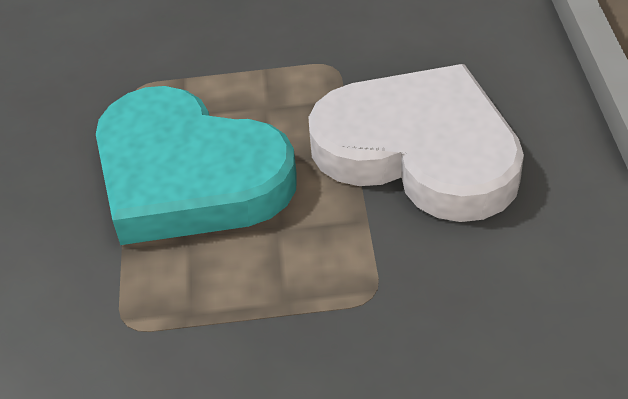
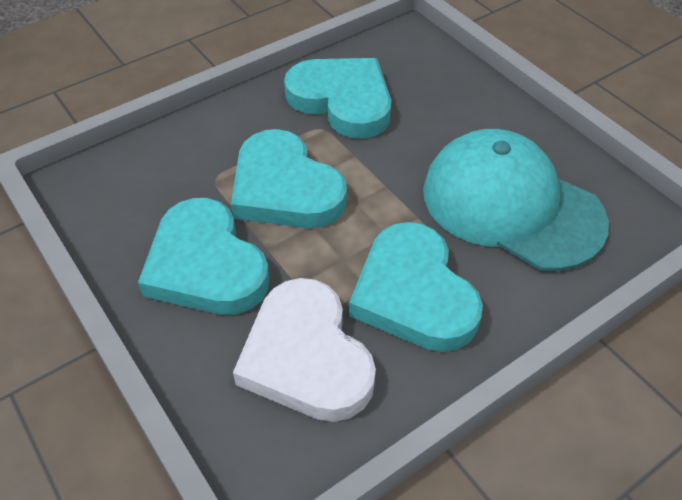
turquoise cap: 0 -> 1
turquoise heart: 1 -> 4

